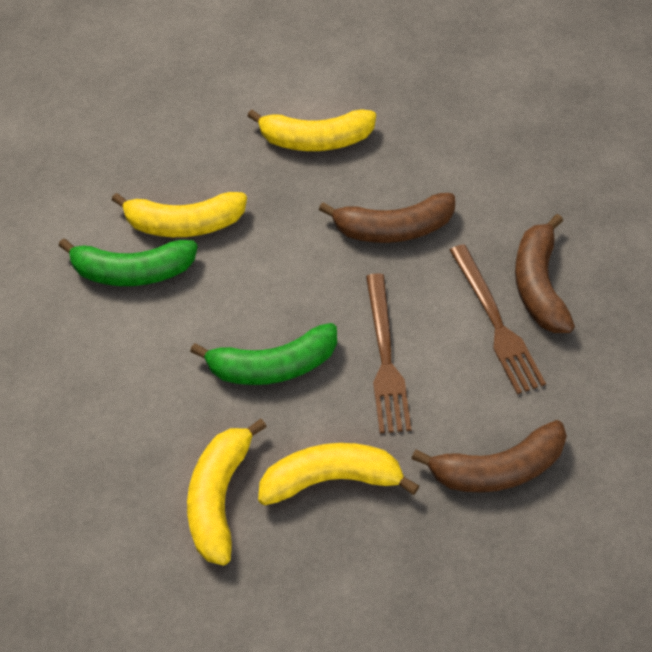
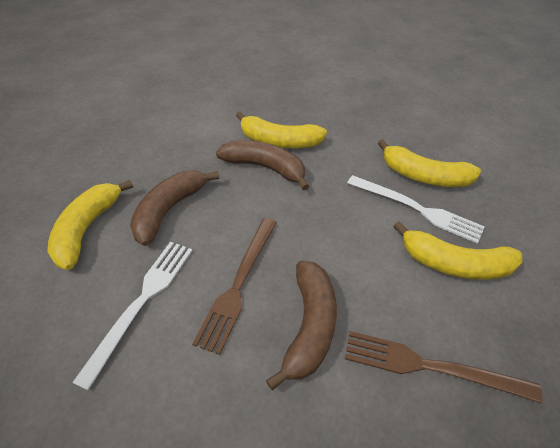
green banana: 2 -> 0
white fork: 0 -> 2

